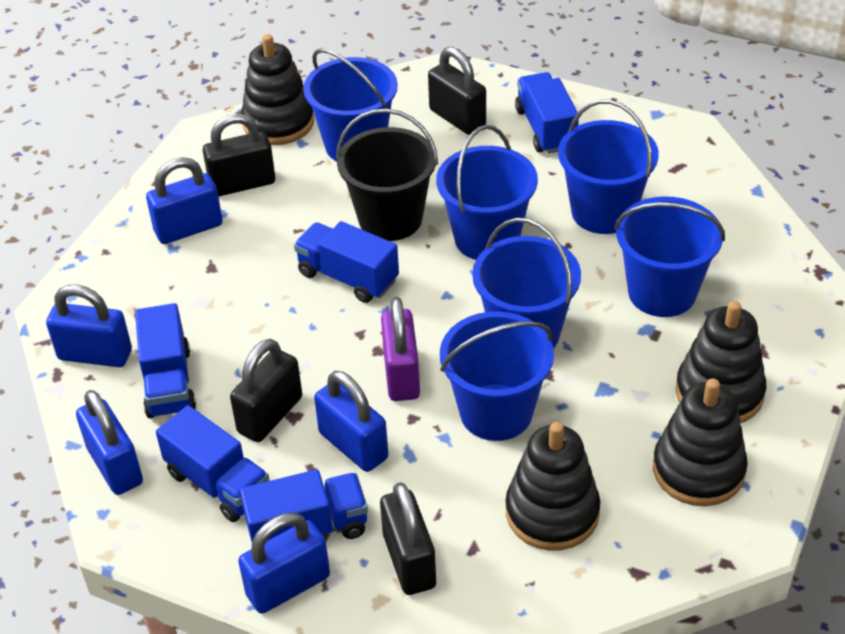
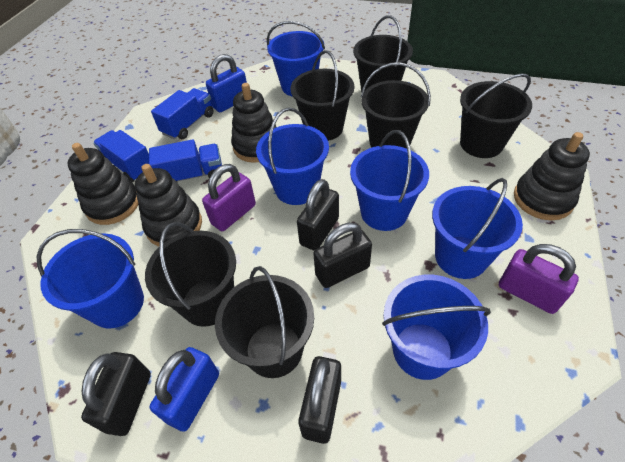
black bucket: 1 -> 6
blue padlock: 5 -> 2
blue truck: 5 -> 3
purple padlock: 1 -> 2

